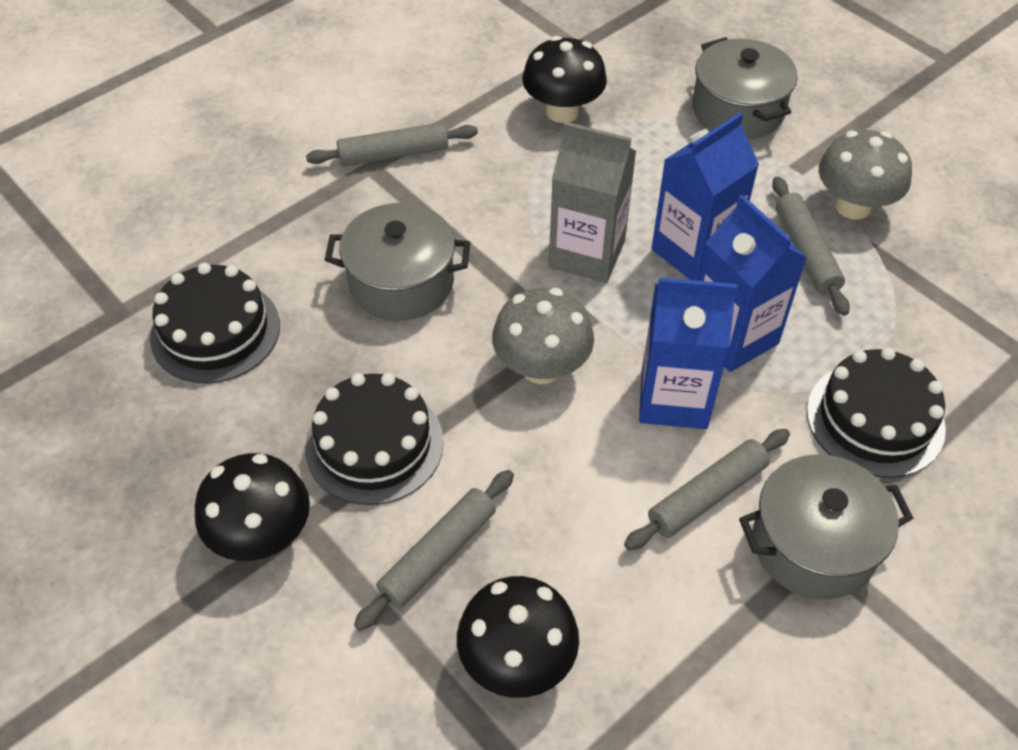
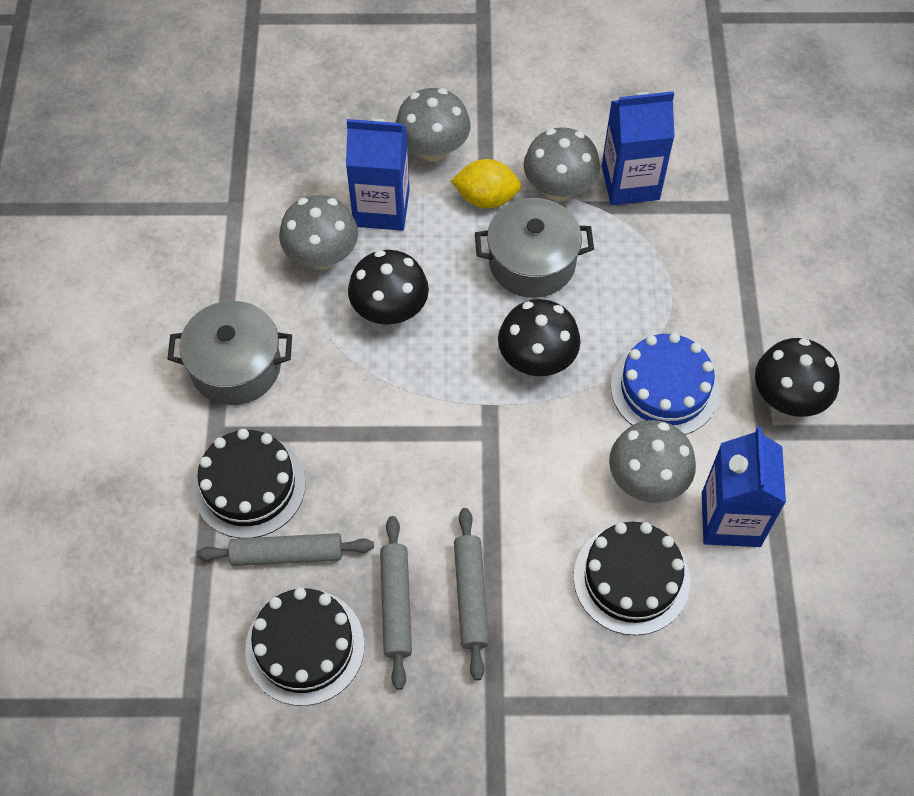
blue cake: 0 -> 1
grey carton: 1 -> 0
grey mushroom: 2 -> 4
grey pot: 3 -> 2
grey rolling pin: 4 -> 3
yellow lemon: 0 -> 1

